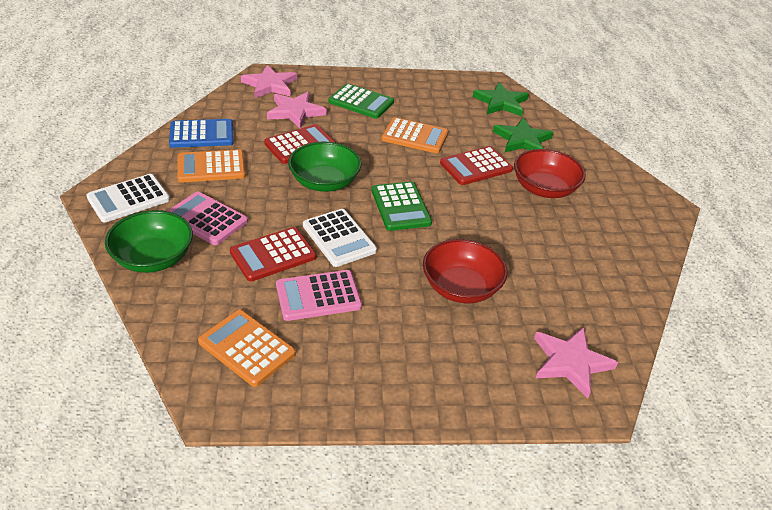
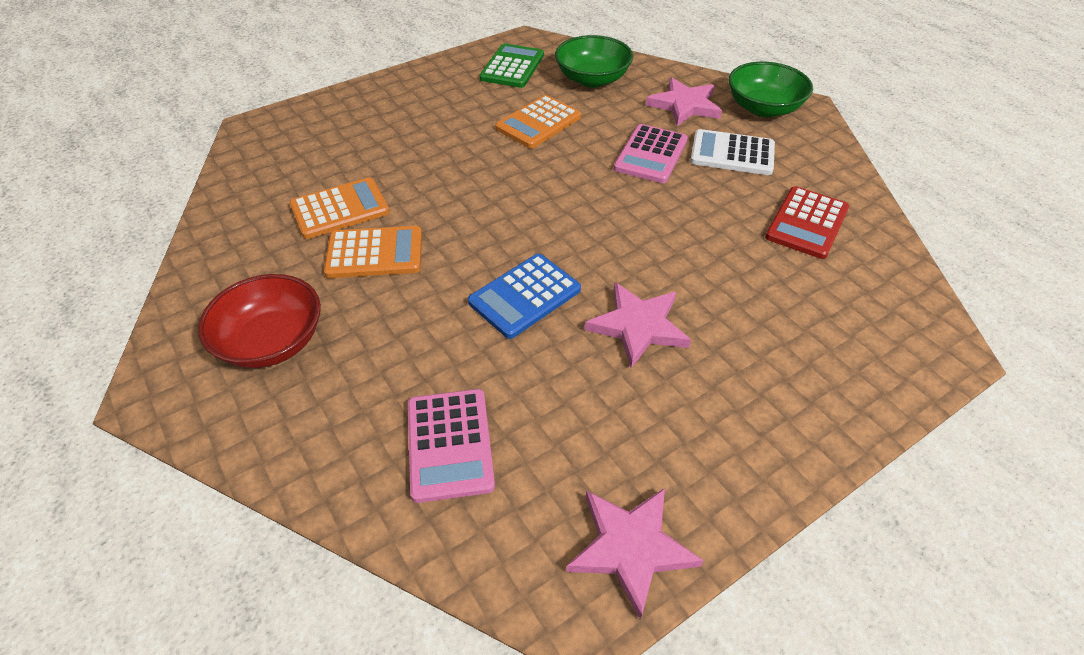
green calculator: 2 -> 1
green star: 2 -> 0
red bowl: 2 -> 1
red calculator: 3 -> 1
white calculator: 2 -> 1

